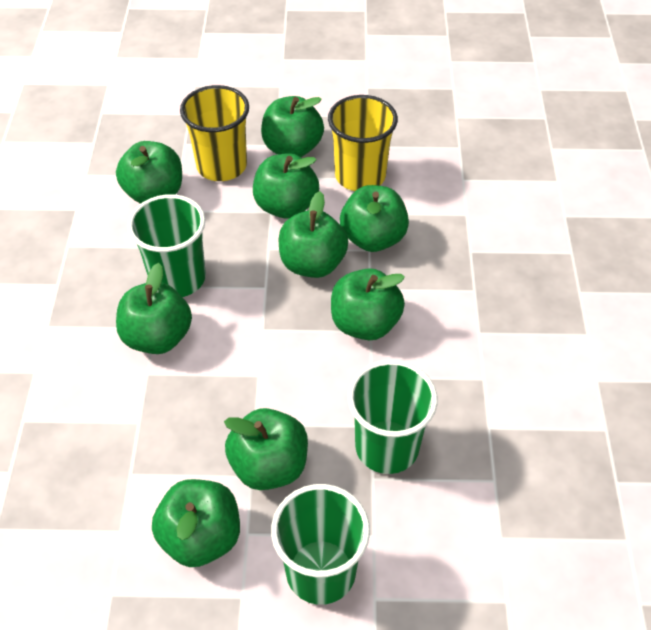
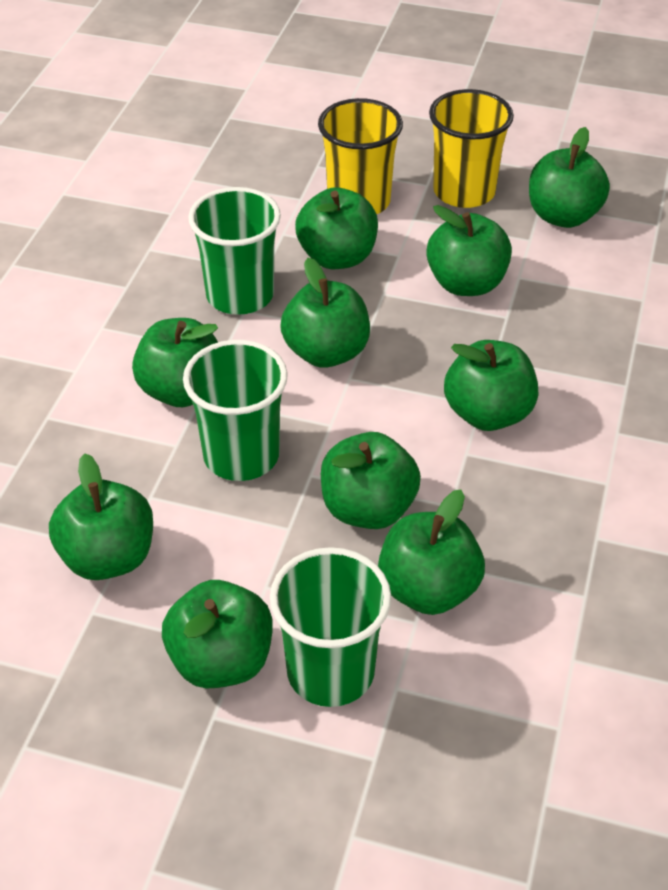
green apple: 9 -> 10

